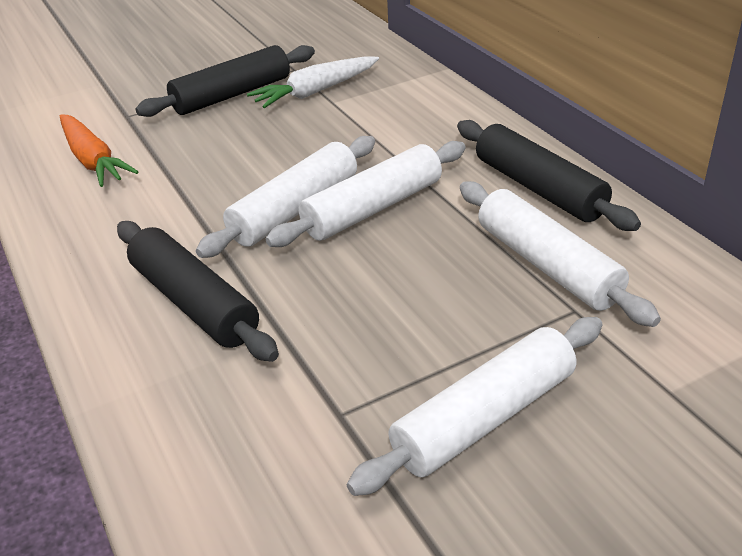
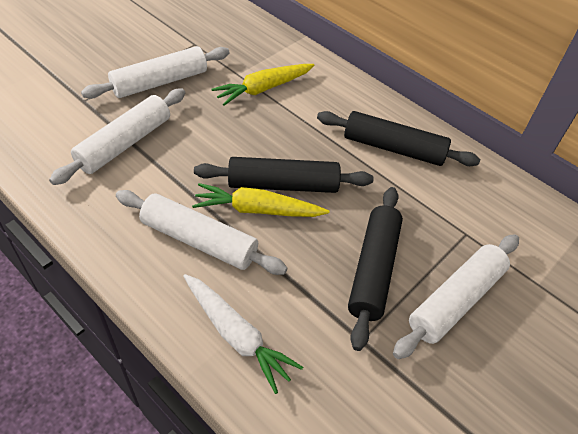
orange carrot: 1 -> 0
yellow carrot: 0 -> 2

